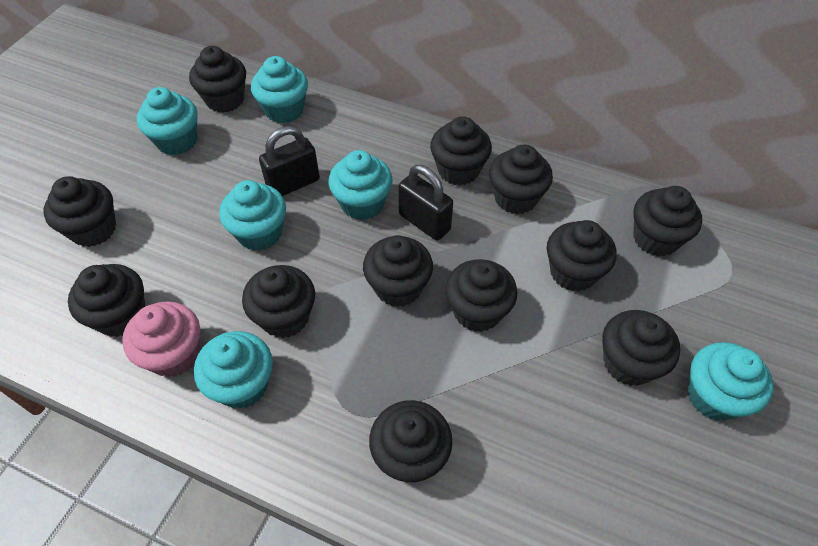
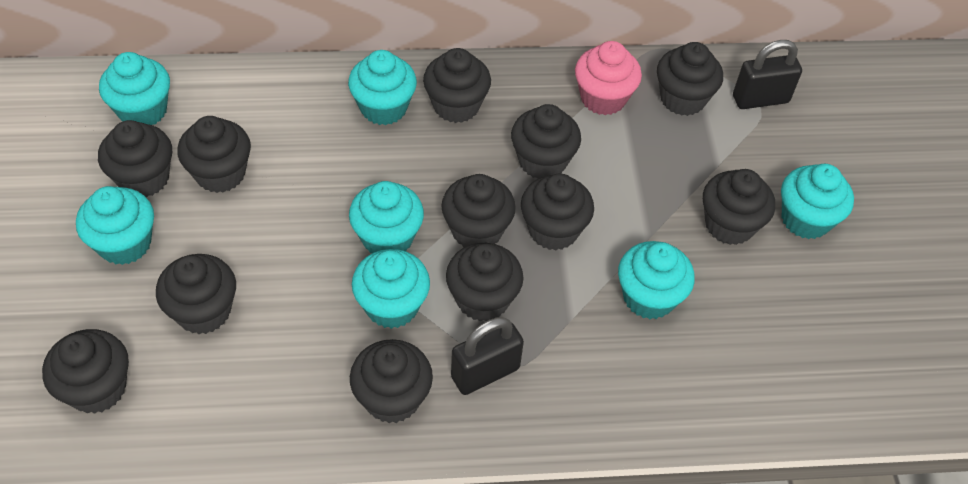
turquoise cupcake: 6 -> 7

